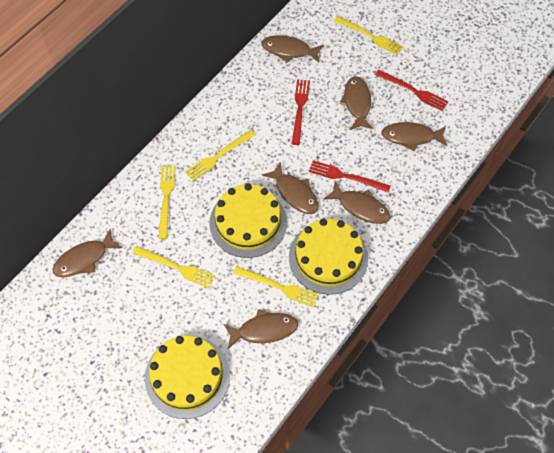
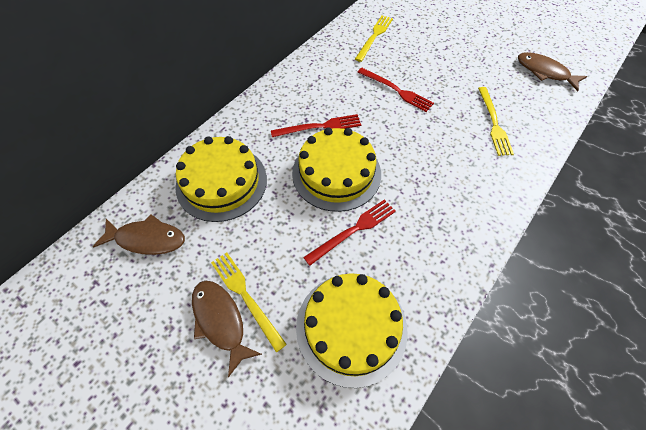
brown fish: 7 -> 3
yellow fork: 5 -> 3

